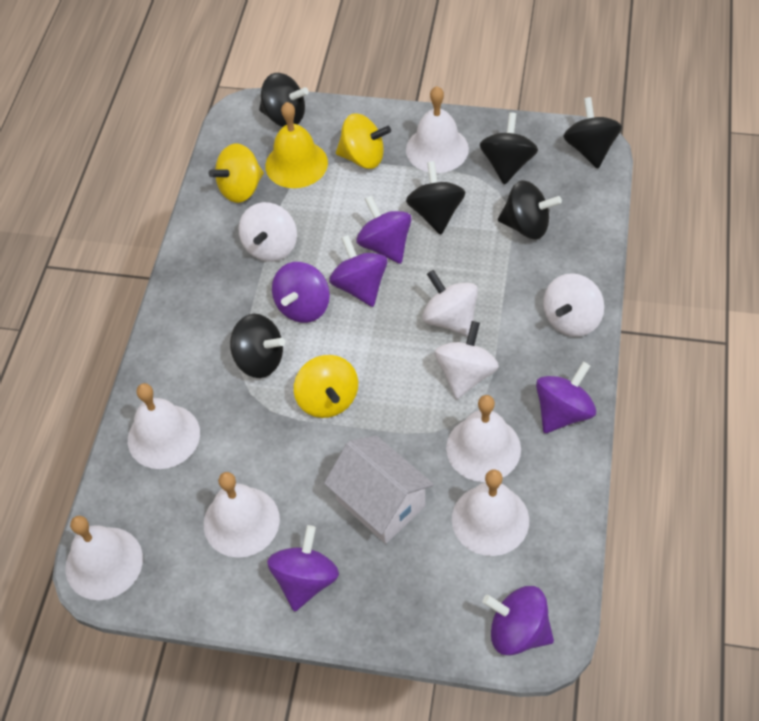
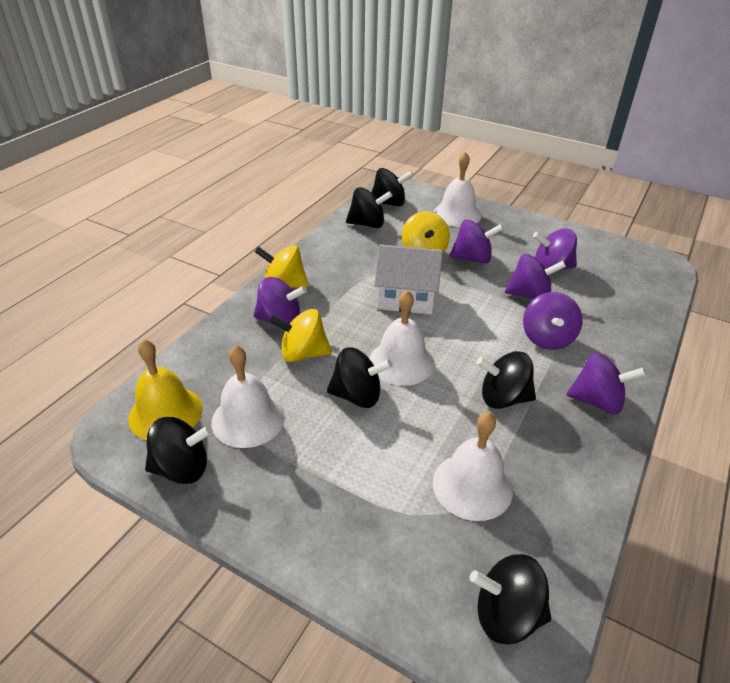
white bell: 6 -> 4
white spinning top: 4 -> 0

